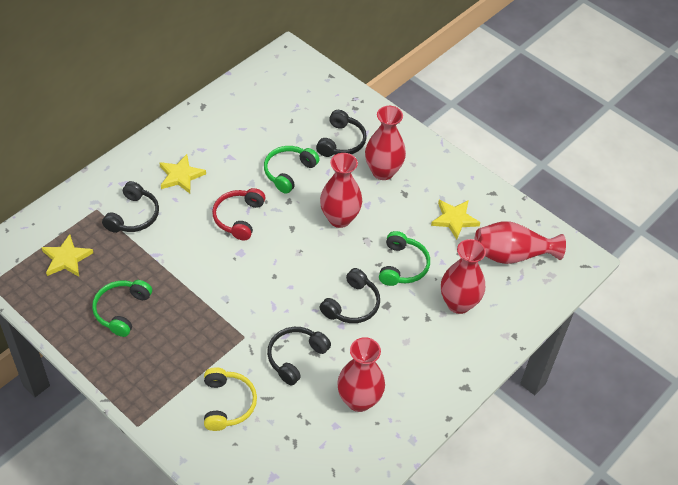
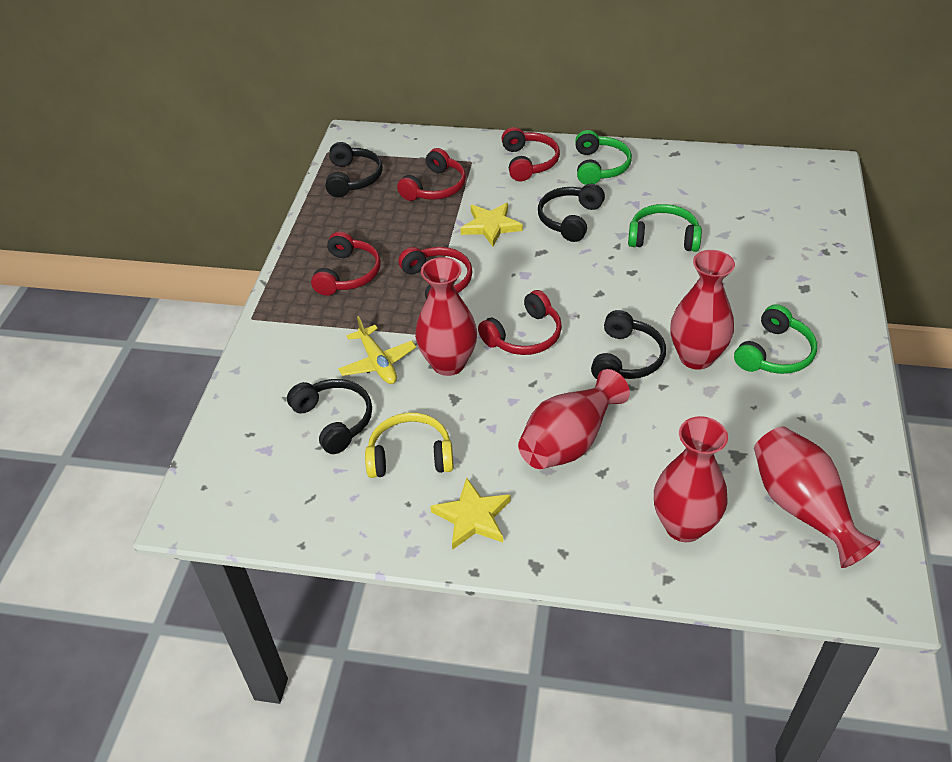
red headphones: 1 -> 5
yellow plane: 0 -> 1
yellow star: 3 -> 2

